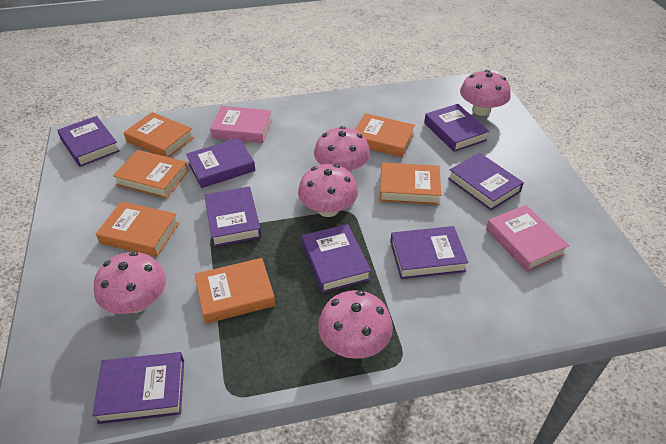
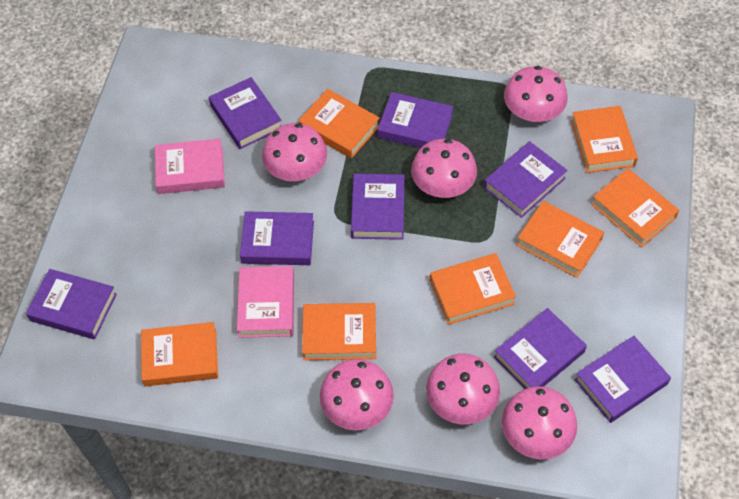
orange book: 6 -> 7
pink mushroom: 5 -> 6

